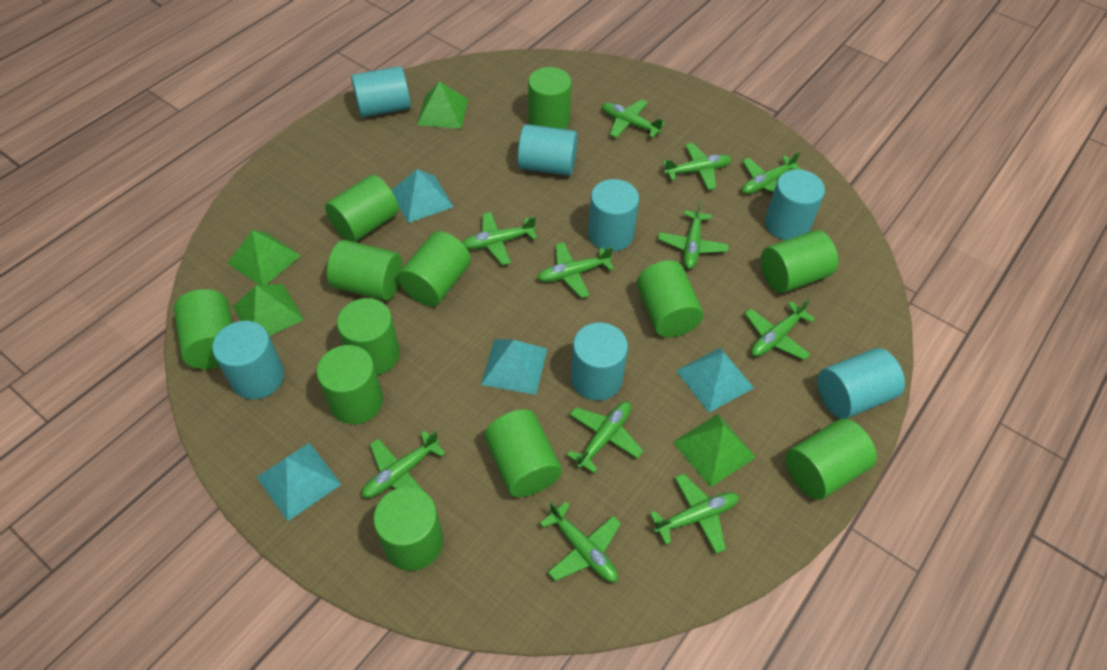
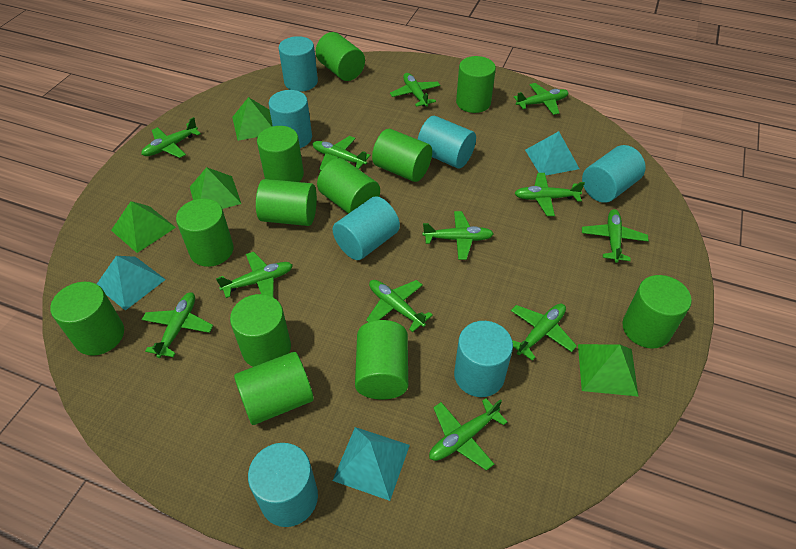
green plane: 11 -> 12
turquoise pyramid: 4 -> 3

